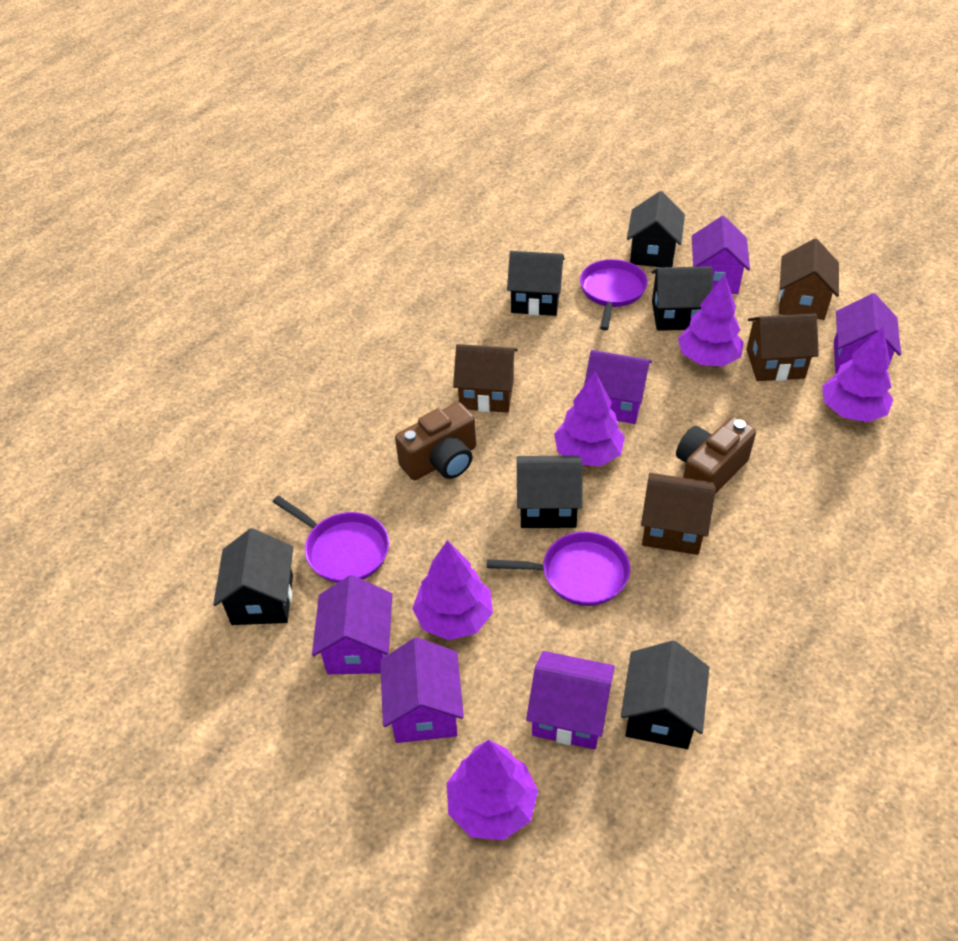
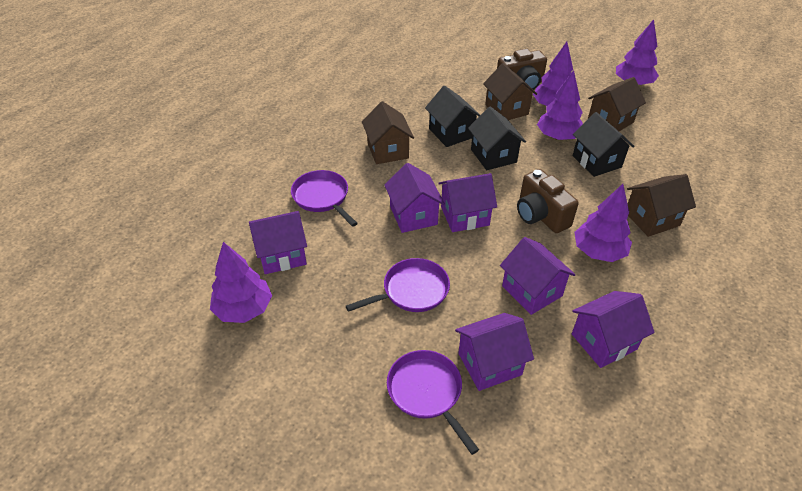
black house: 6 -> 3

